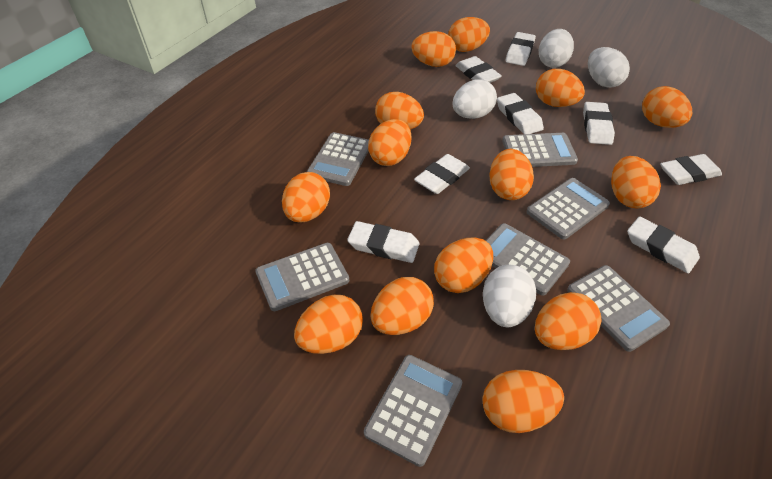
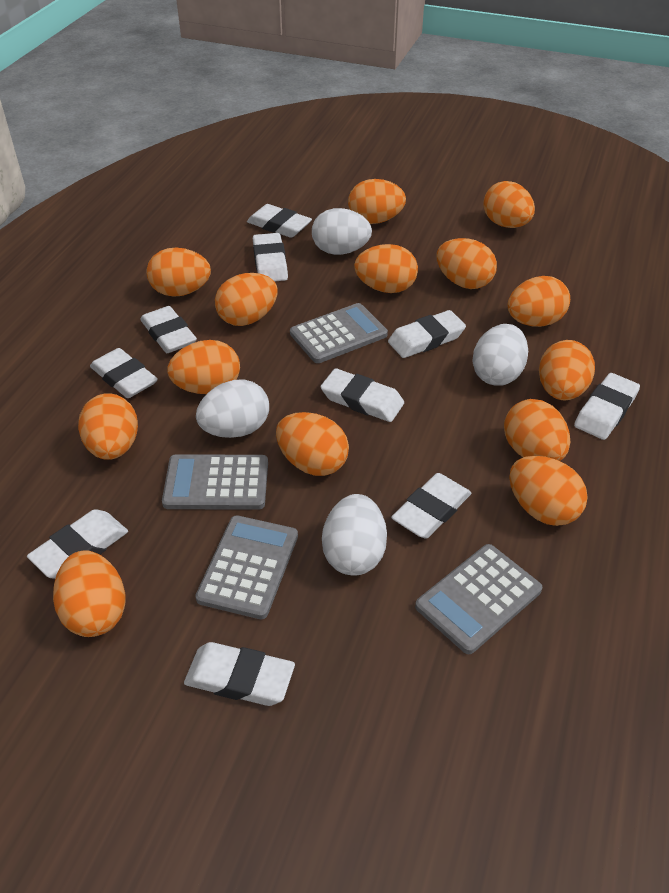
grey calculator: 7 -> 4
white eraser: 8 -> 10

